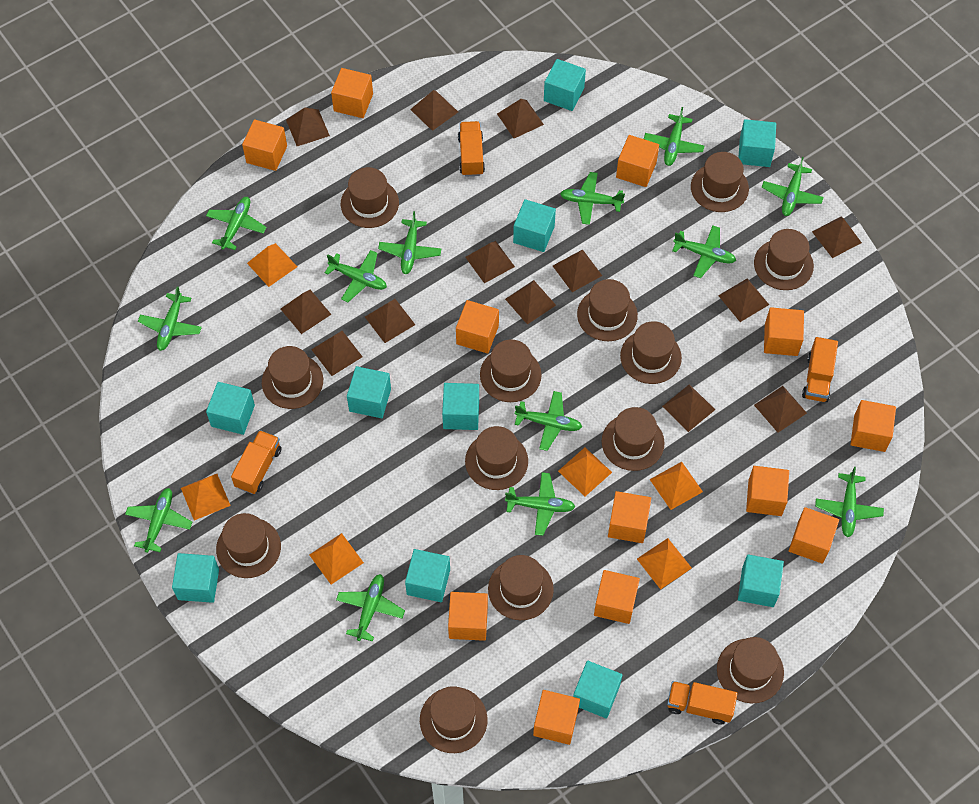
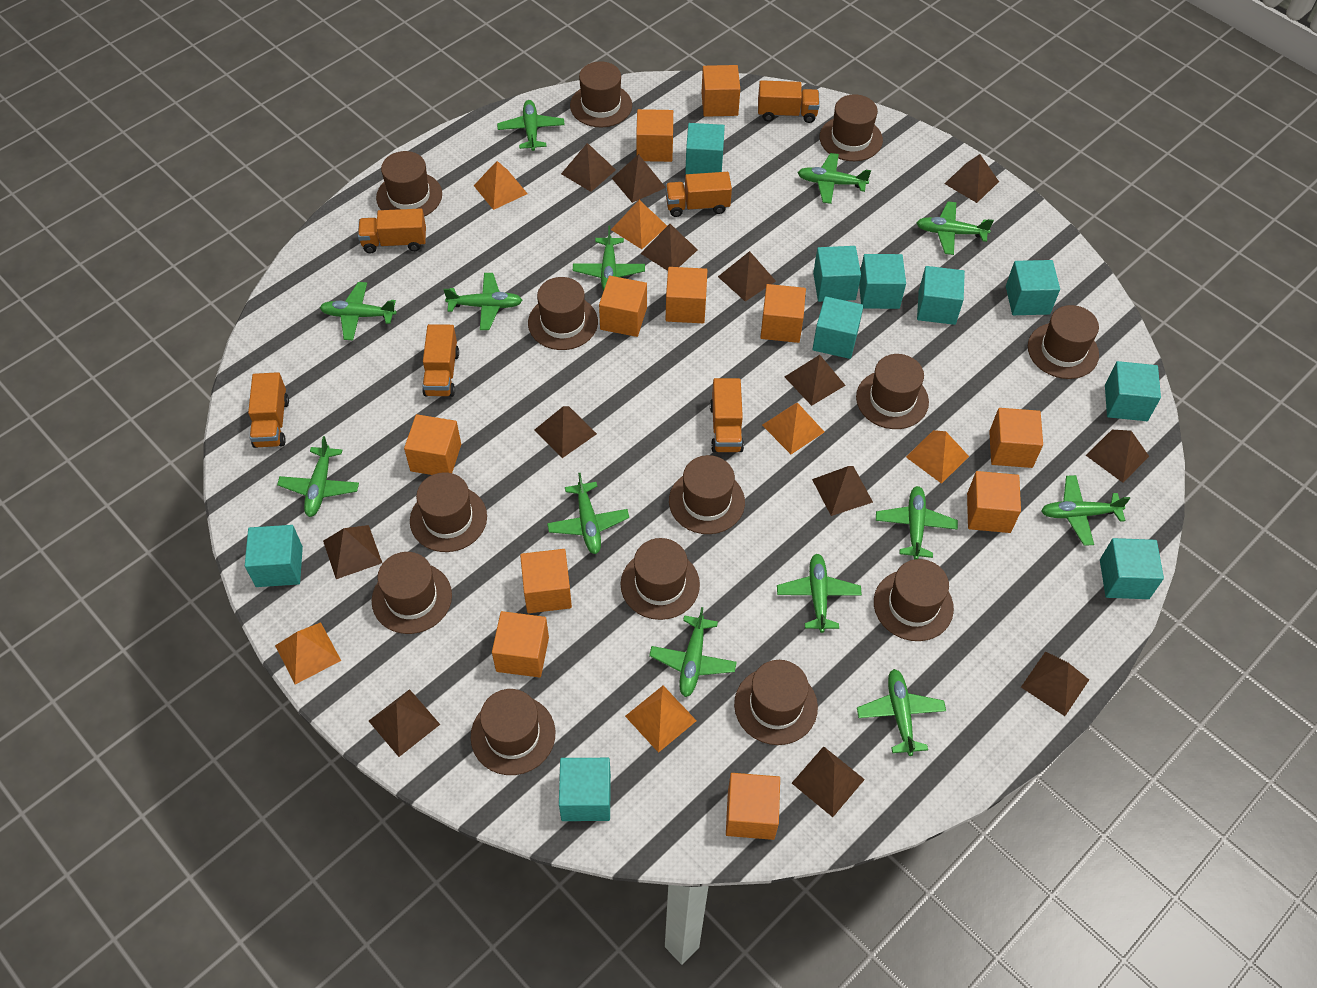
orange cube: 12 -> 11
orange truck: 4 -> 6

